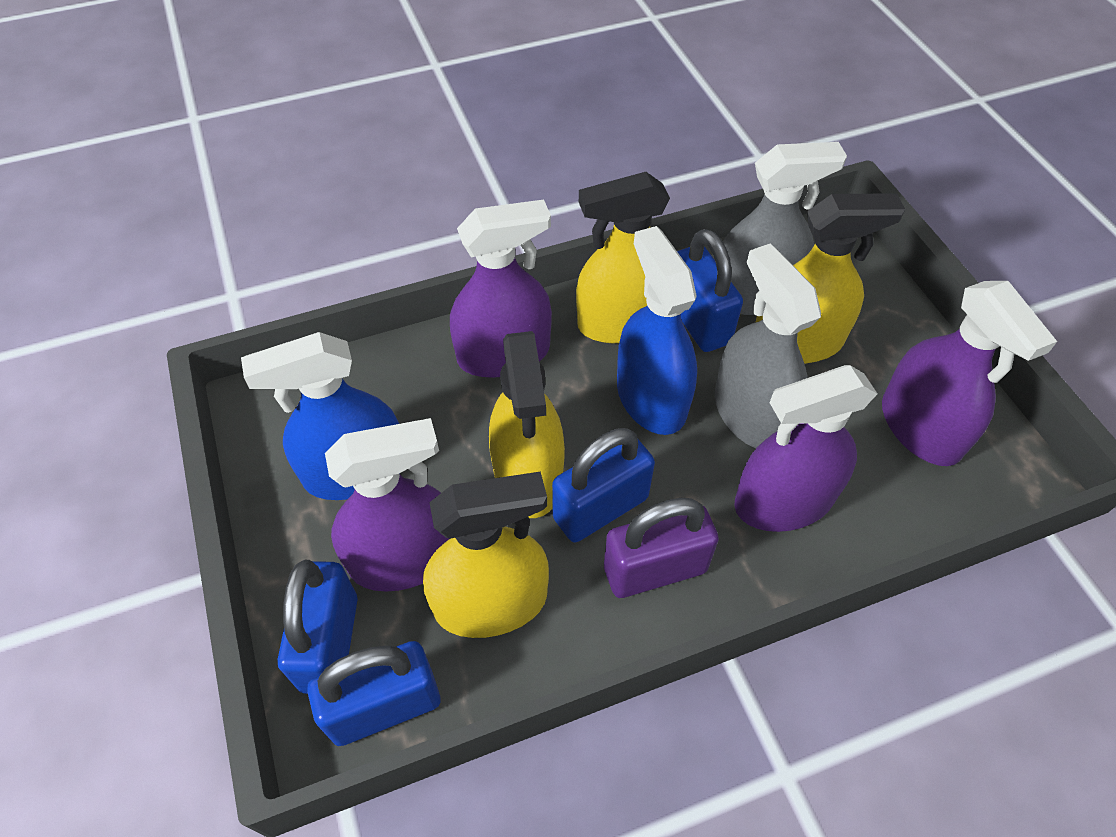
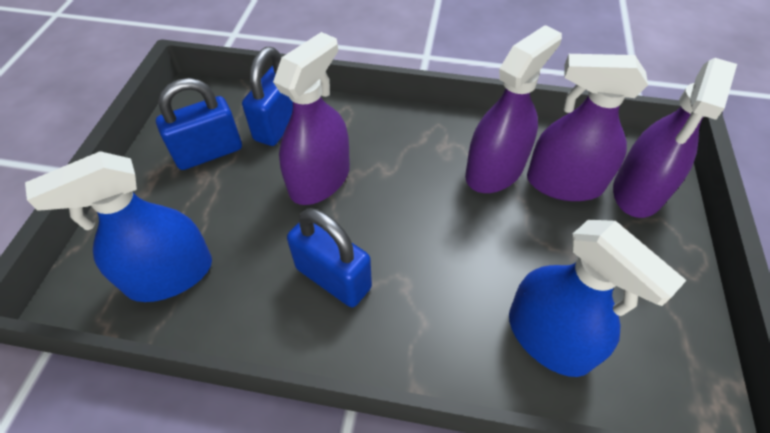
blue padlock: 4 -> 3
grey spray bottle: 2 -> 0
purple padlock: 1 -> 0
yellow spray bottle: 4 -> 0

